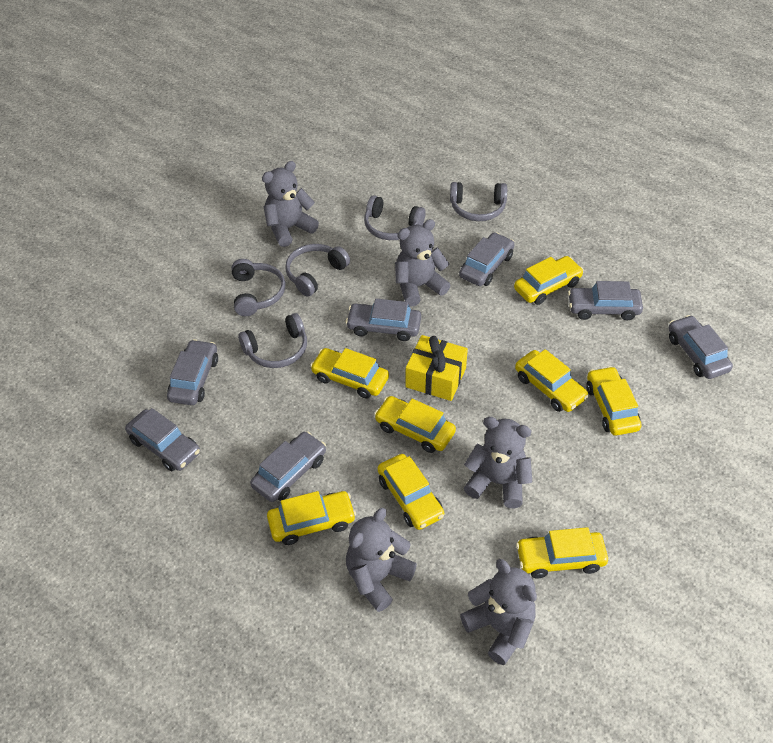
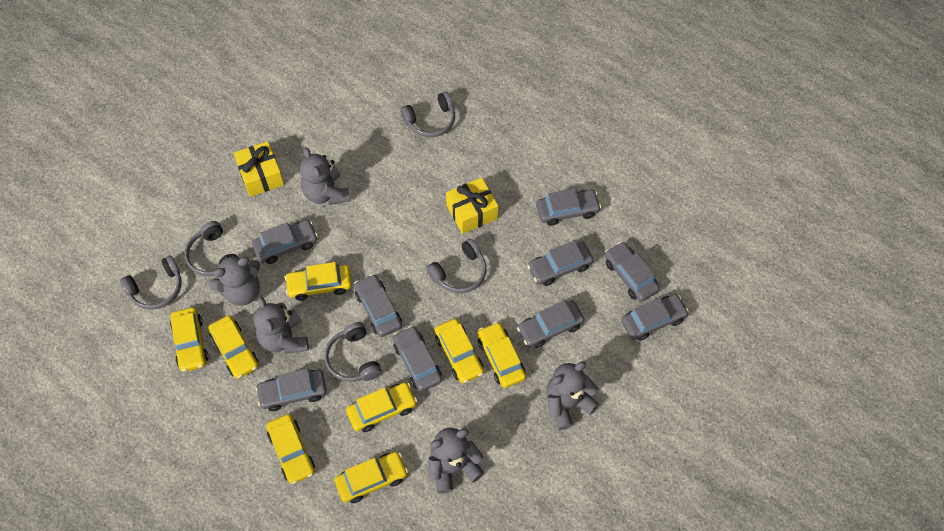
grey car: 7 -> 9
yellow gift: 1 -> 2

